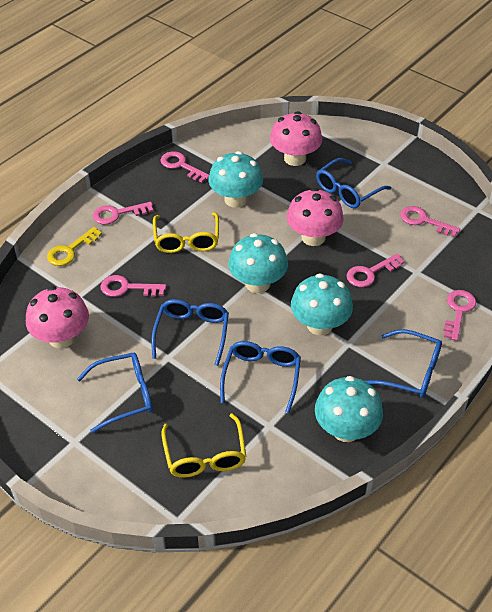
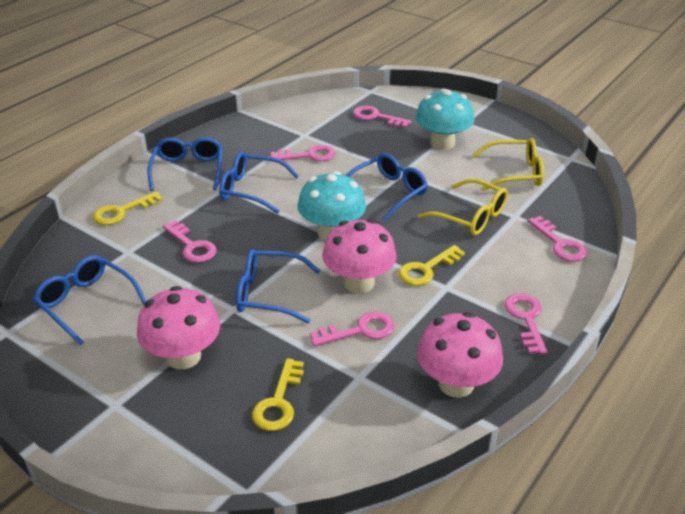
turquoise mushroom: 4 -> 2
yellow key: 1 -> 3

